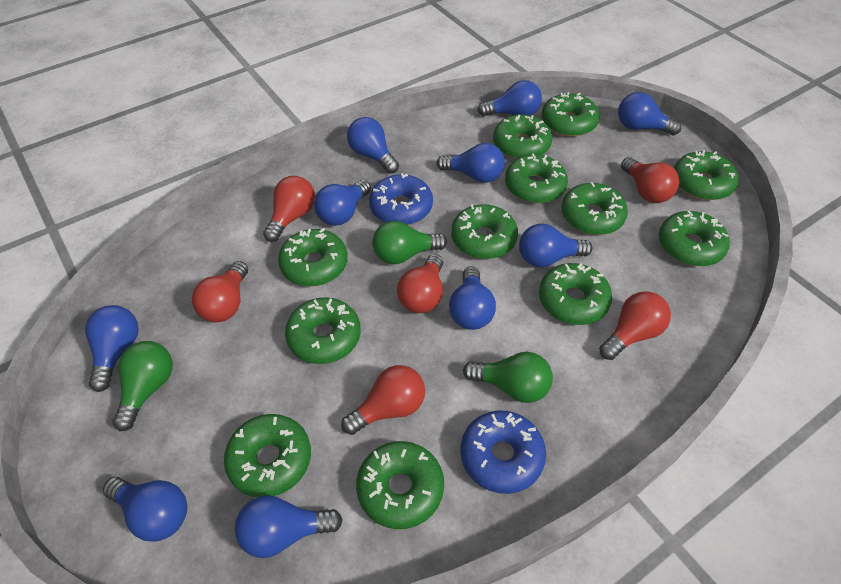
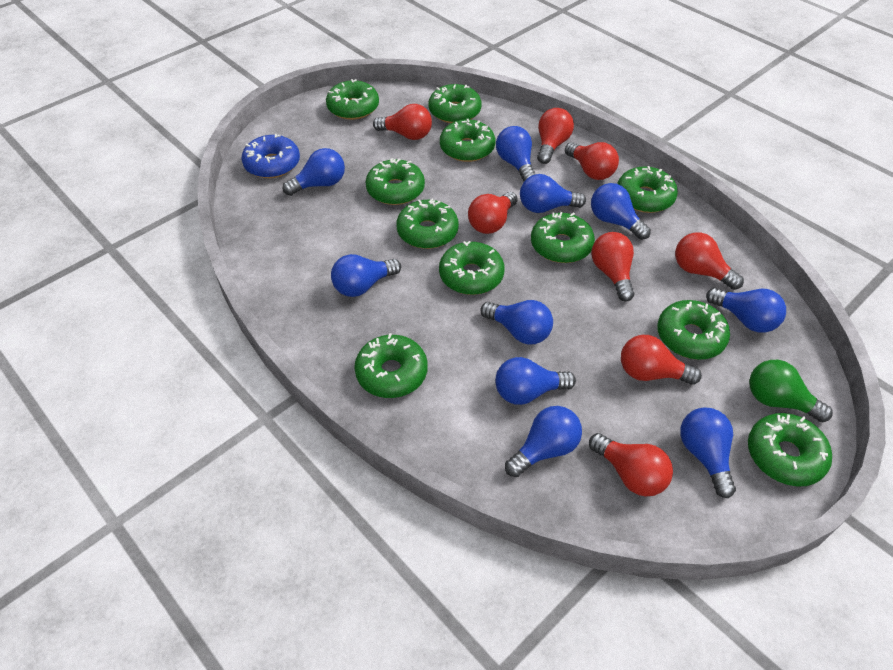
blue donut: 2 -> 1
green donut: 12 -> 11
green light bulb: 3 -> 1
red light bulb: 6 -> 8

